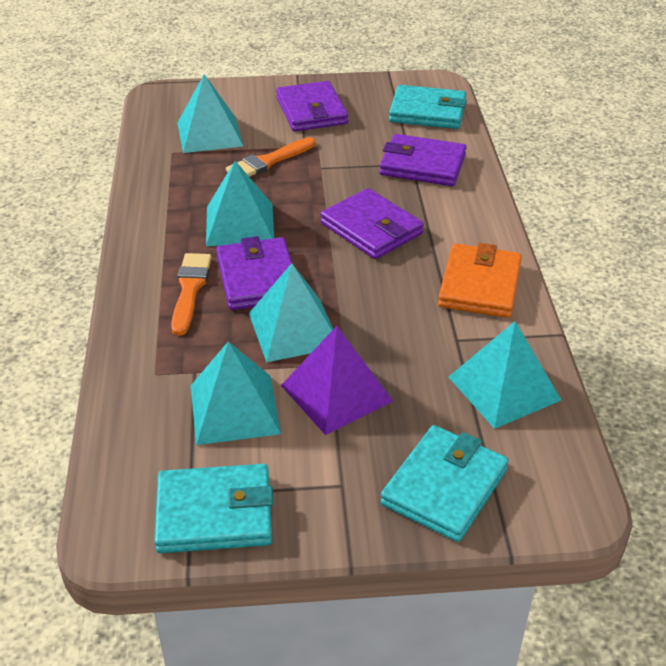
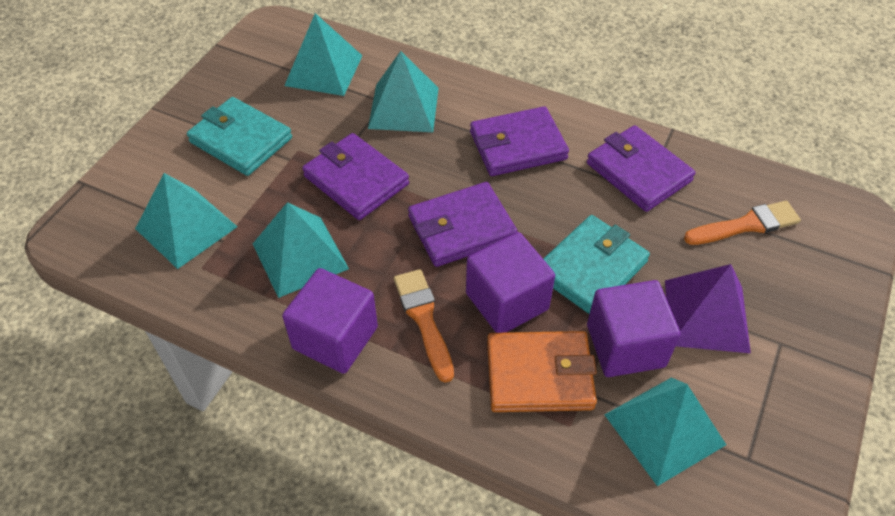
purple cube: 0 -> 3
turquoise wallet: 3 -> 2

